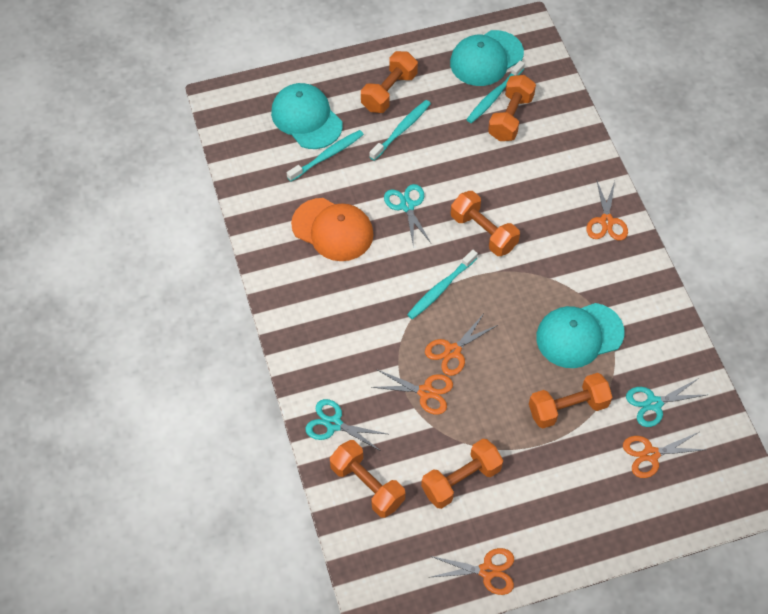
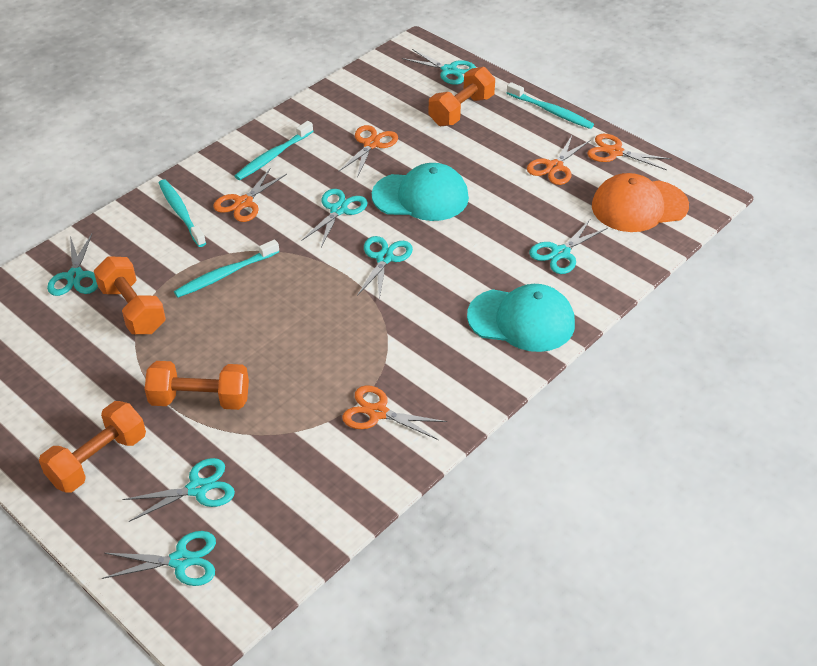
orange dumbbell: 6 -> 4
turquoise cap: 3 -> 2
turquoise scissors: 3 -> 7

